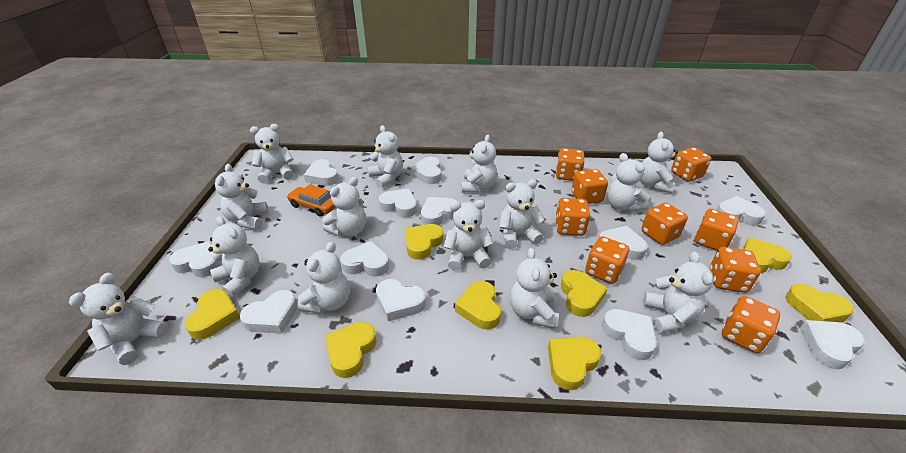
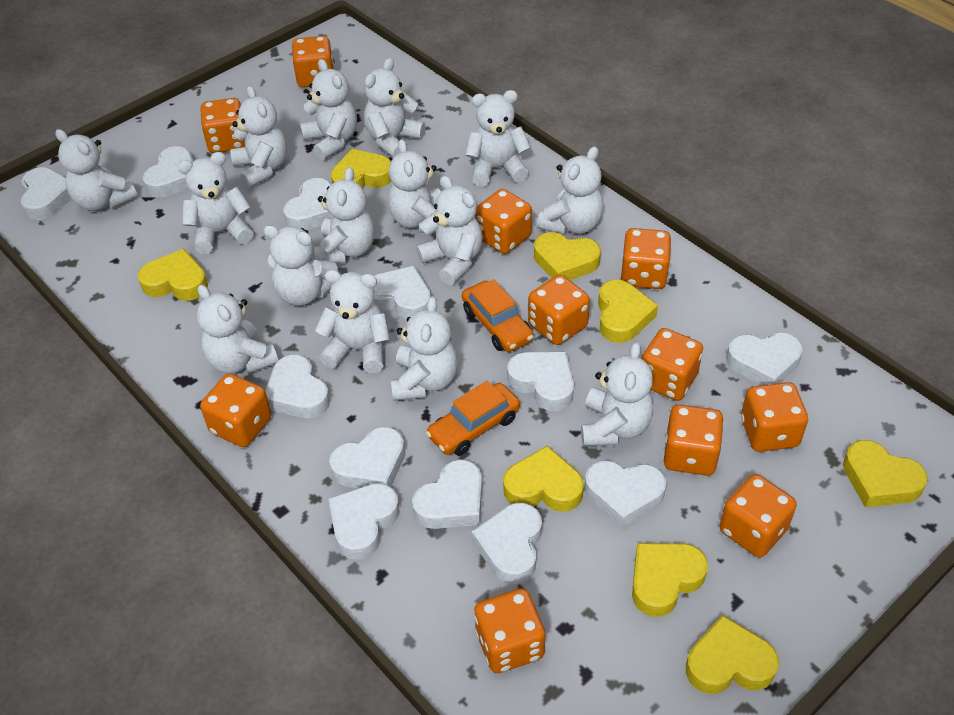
orange car: 1 -> 2
orange dice: 9 -> 11
white teddy bear: 14 -> 15

